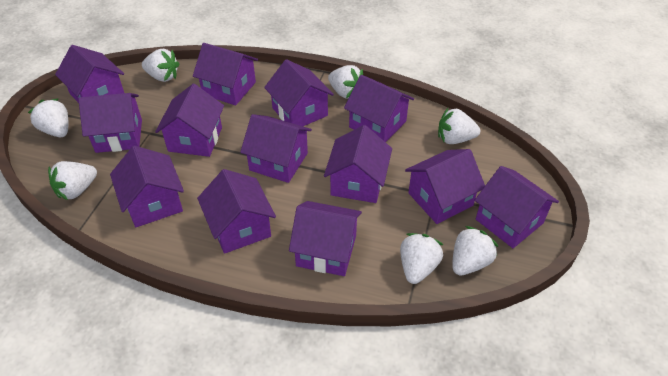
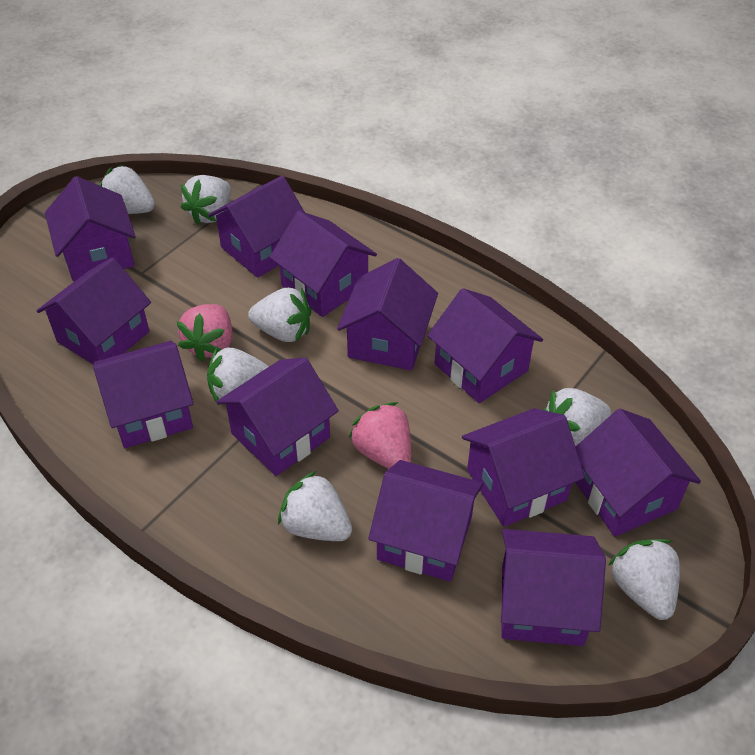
pink strawberry: 0 -> 2
purple house: 13 -> 12

